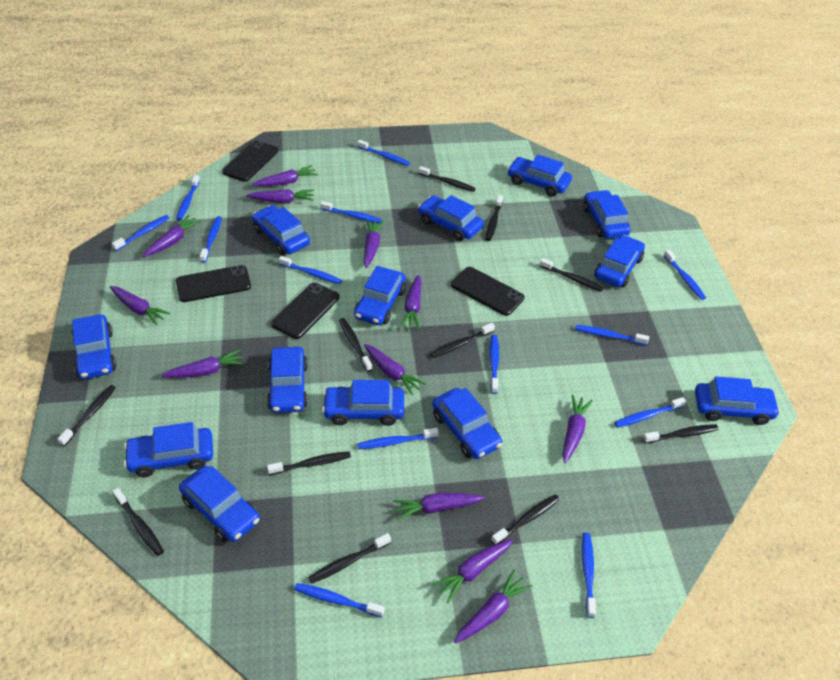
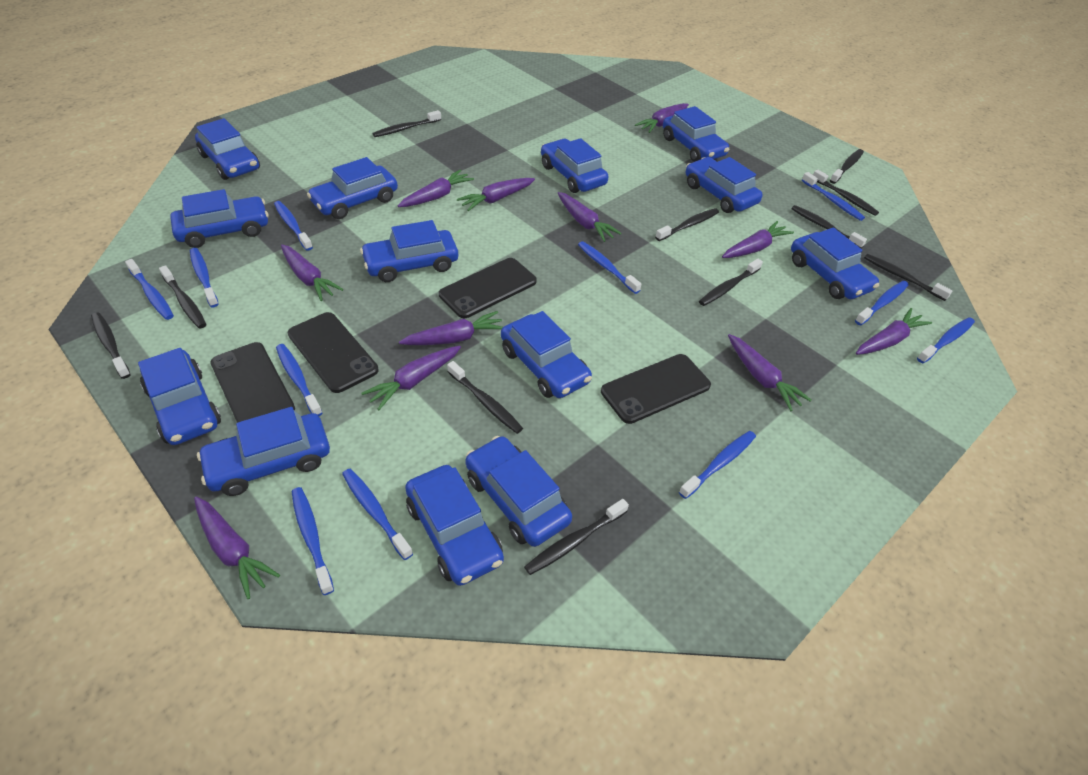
blue toothbrush: 13 -> 11
purple carrot: 12 -> 11

